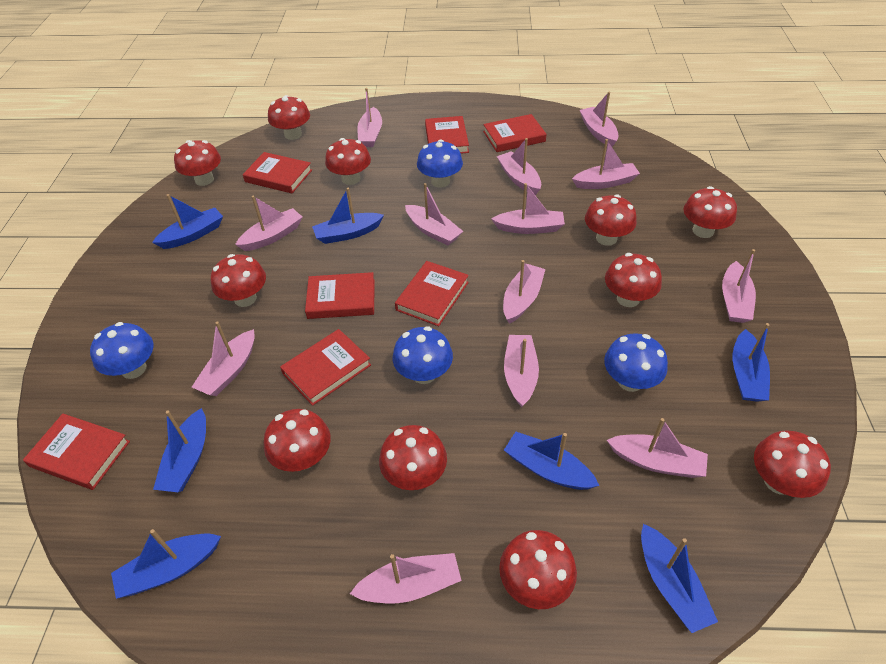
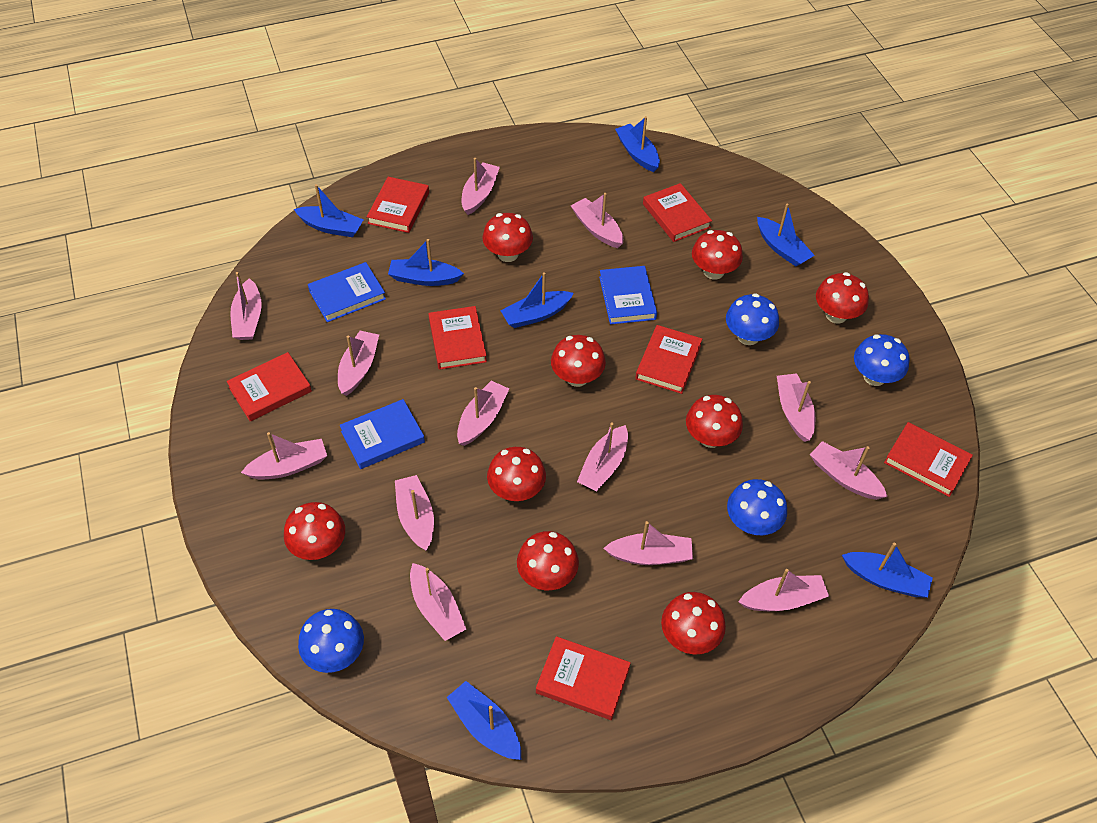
blue book: 0 -> 3
red mushroom: 11 -> 9

